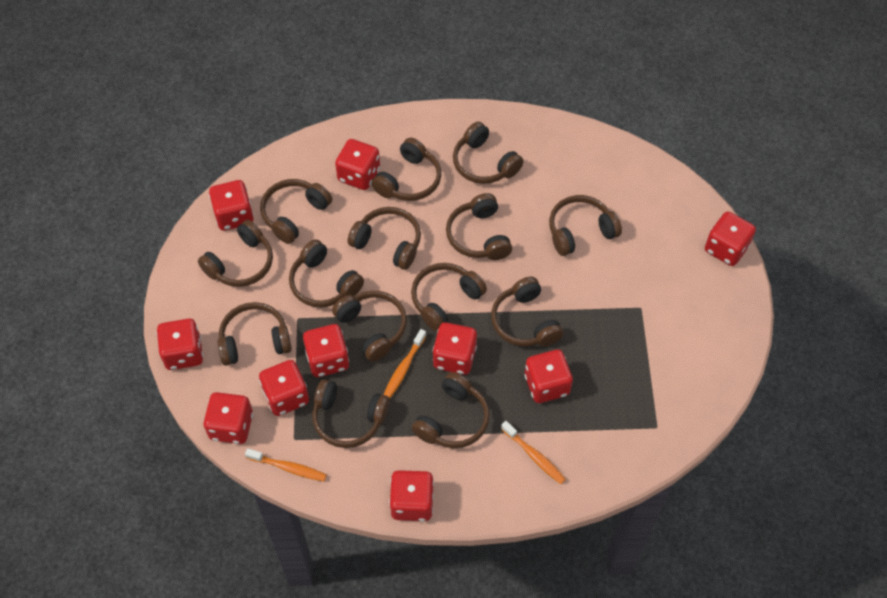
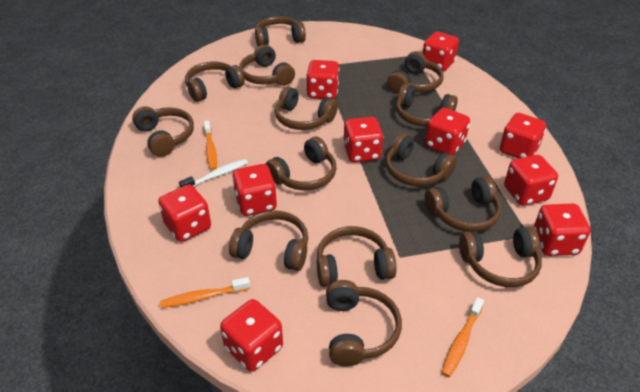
white toothbrush: 0 -> 1

